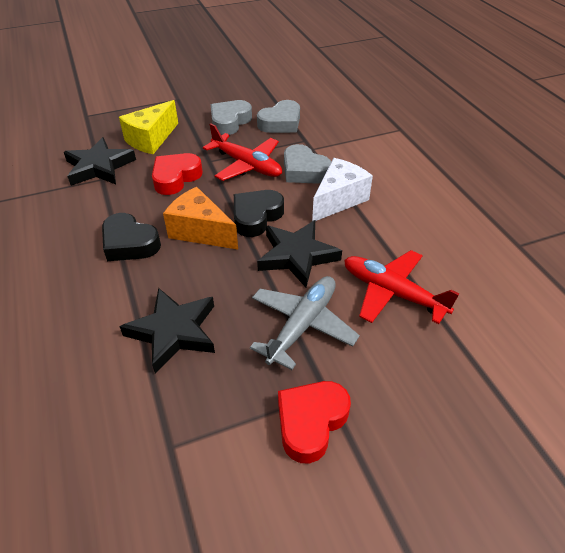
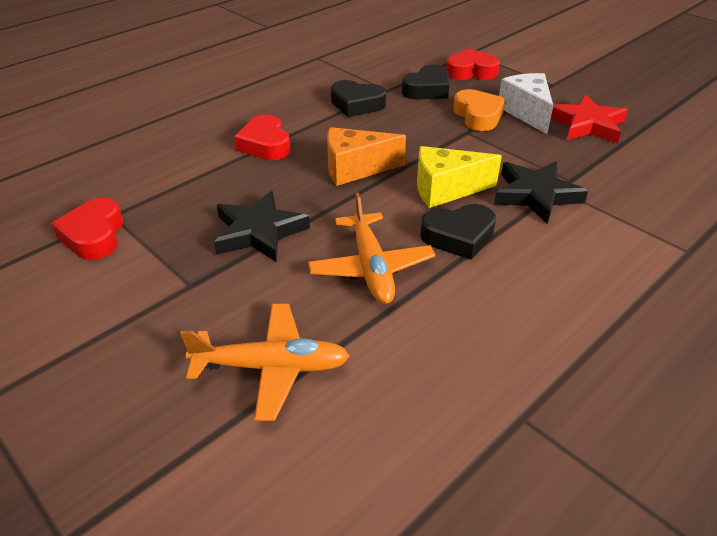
black heart: 2 -> 3
black star: 3 -> 2
grey heart: 3 -> 0
grey plane: 1 -> 0
orange heart: 0 -> 1
orange plane: 0 -> 2
red heart: 2 -> 3
red plane: 2 -> 0
red star: 0 -> 1

